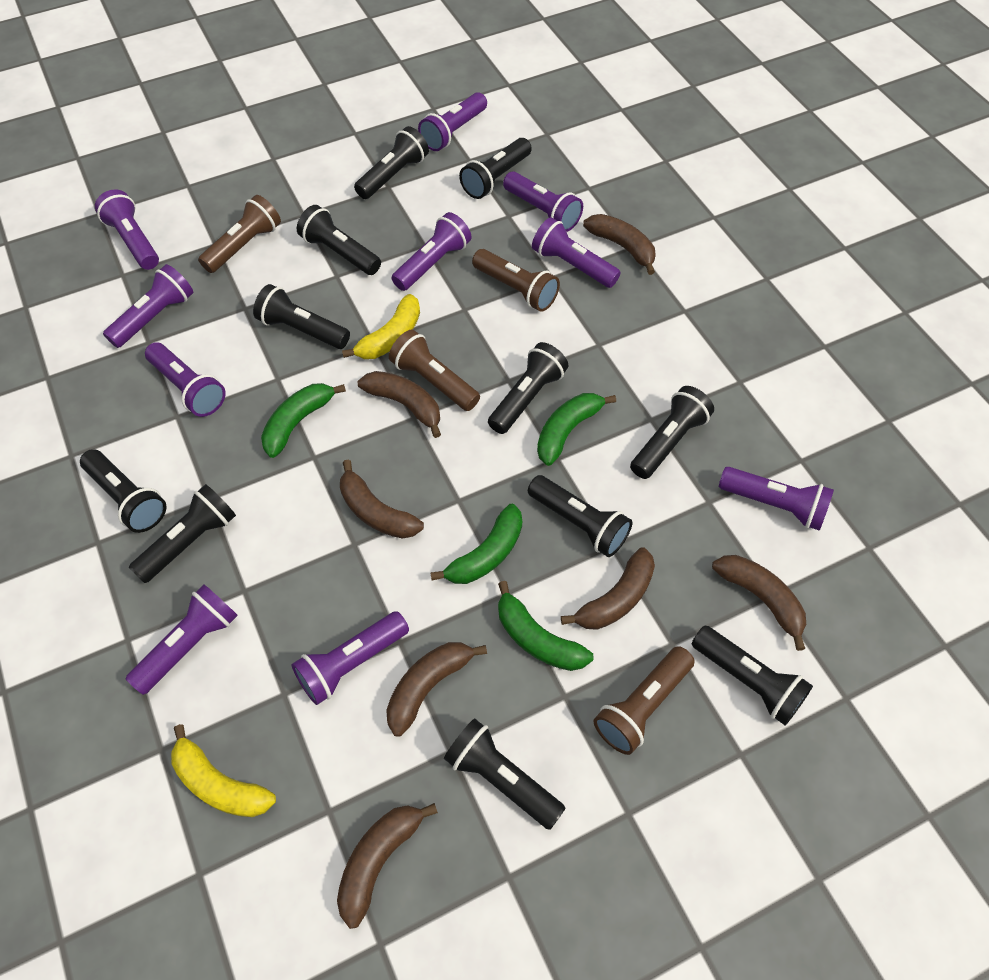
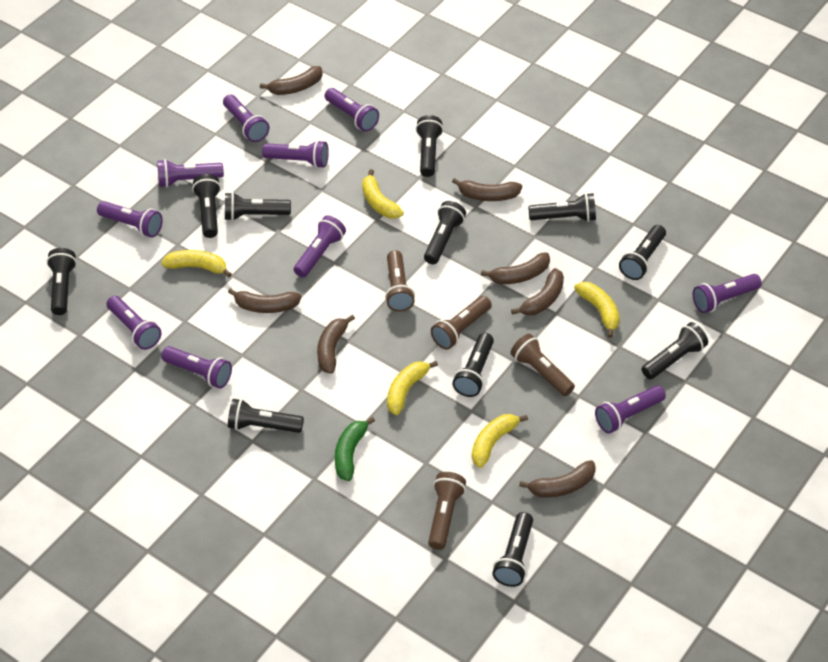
green banana: 4 -> 1
yellow banana: 2 -> 5

